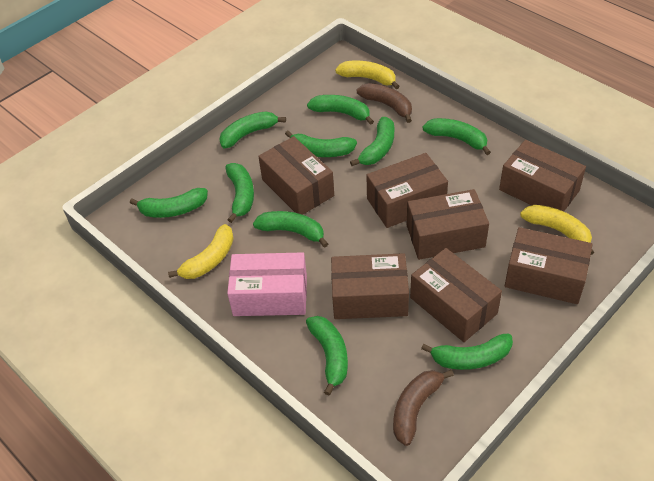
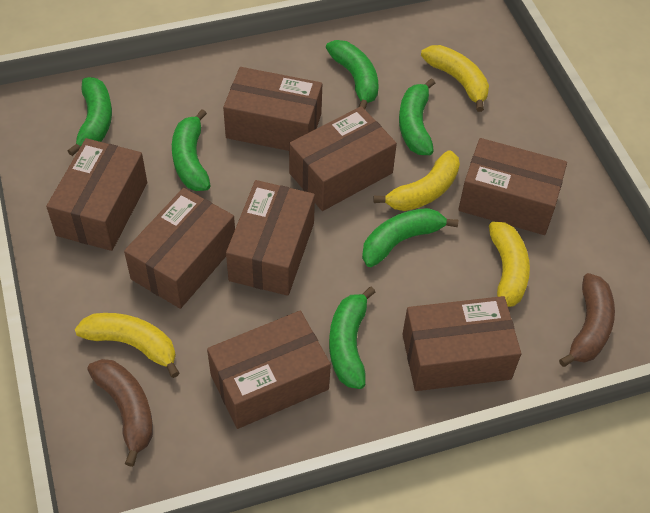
brown box: 7 -> 8
green banana: 10 -> 6
pink box: 1 -> 0
yellow banana: 3 -> 4

